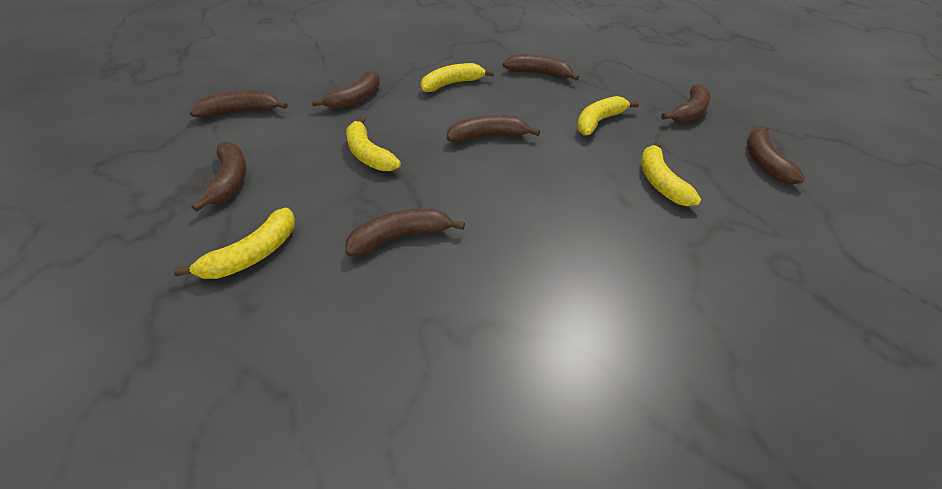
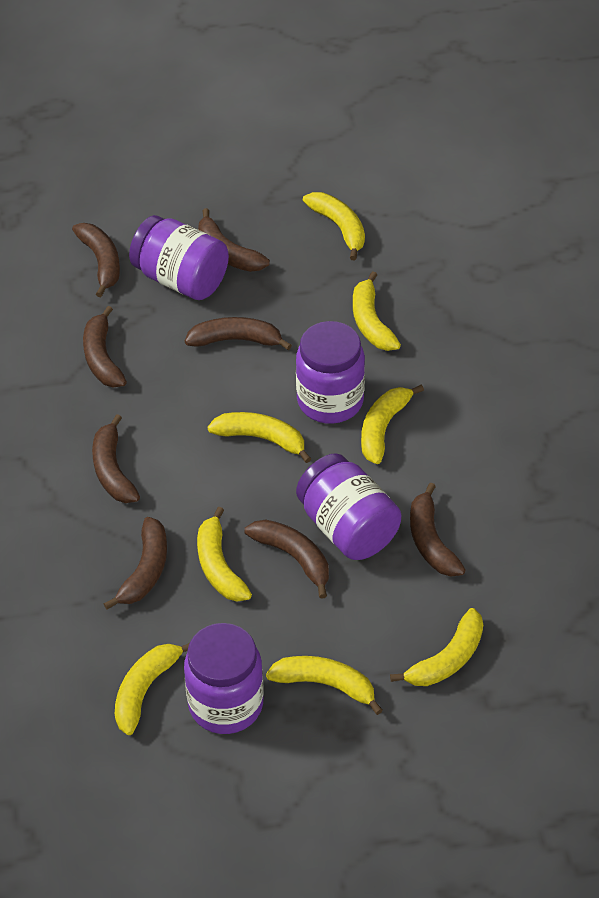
purple jar: 0 -> 4
yellow banana: 5 -> 8

